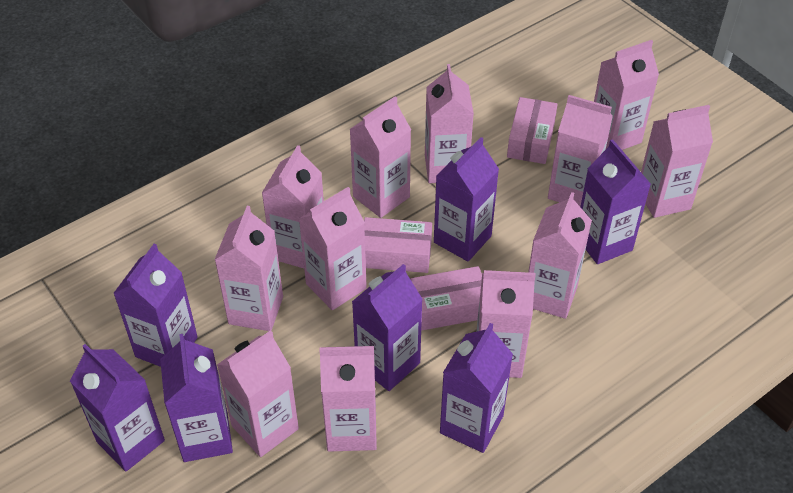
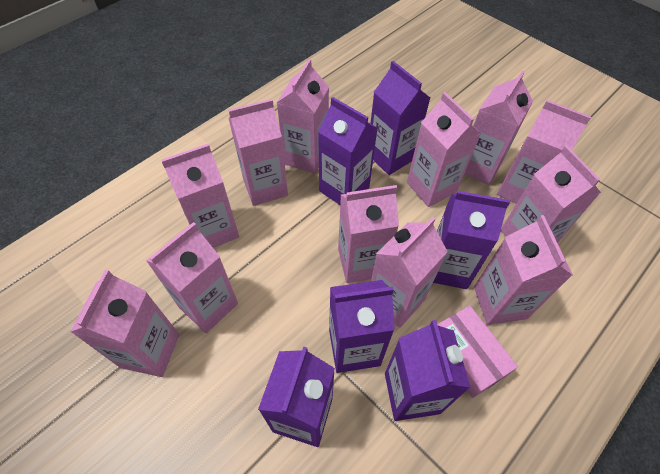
pink box: 3 -> 1
purple carton: 7 -> 6

